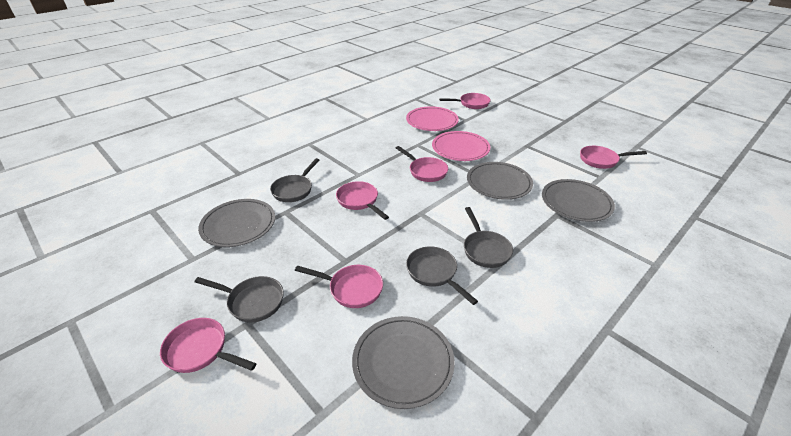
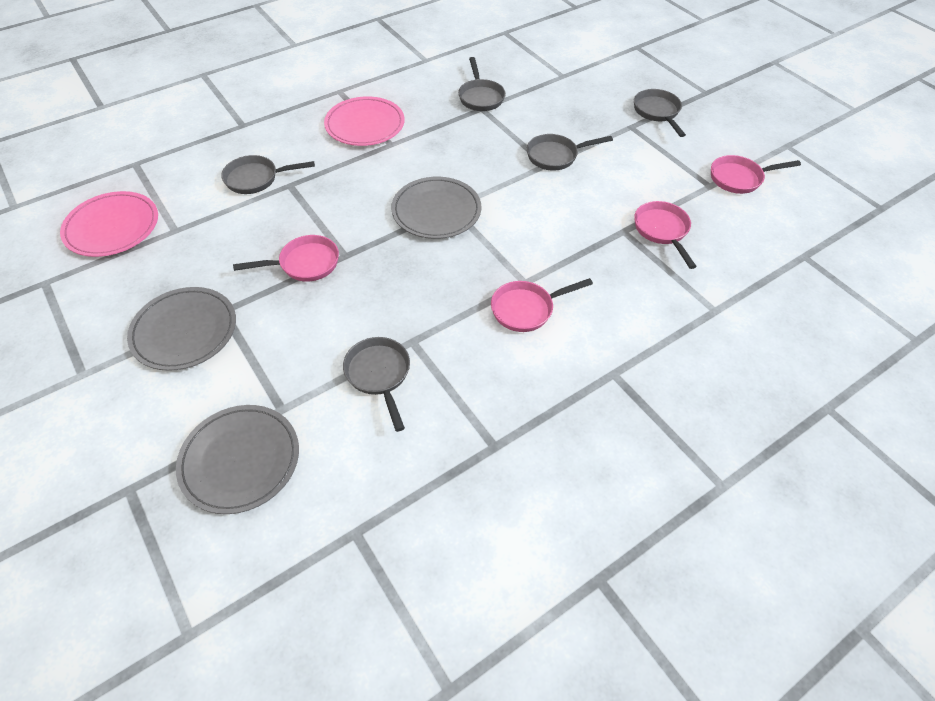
grey pan: 4 -> 5
grey plate: 4 -> 3
pink pan: 6 -> 4

